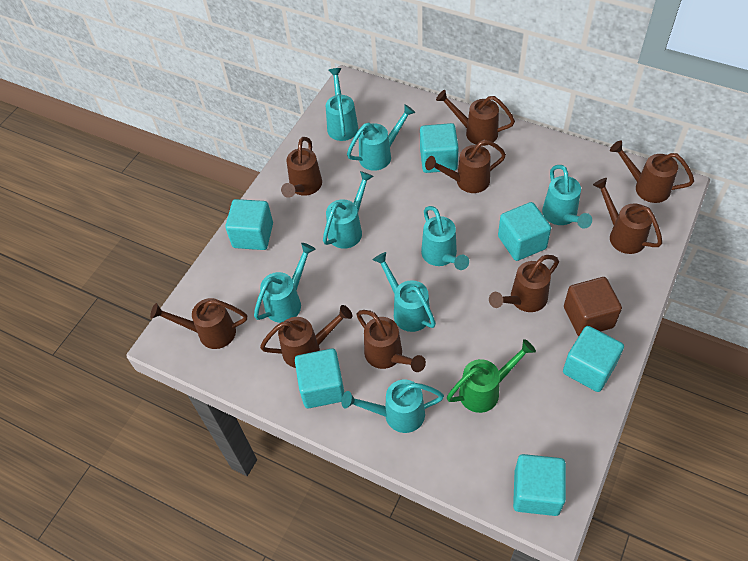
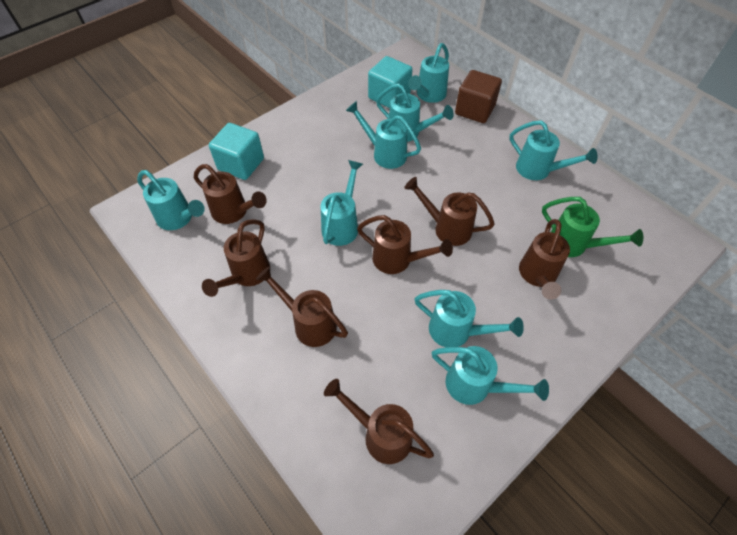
brown watering can: 9 -> 7
turquoise cube: 6 -> 2

